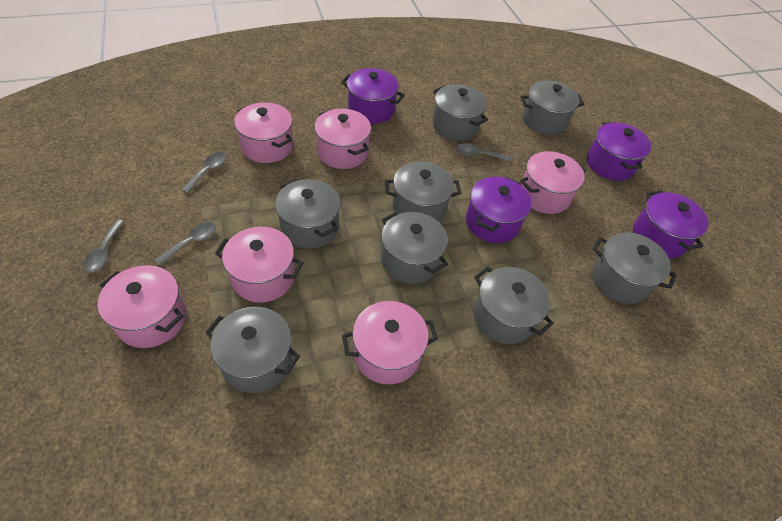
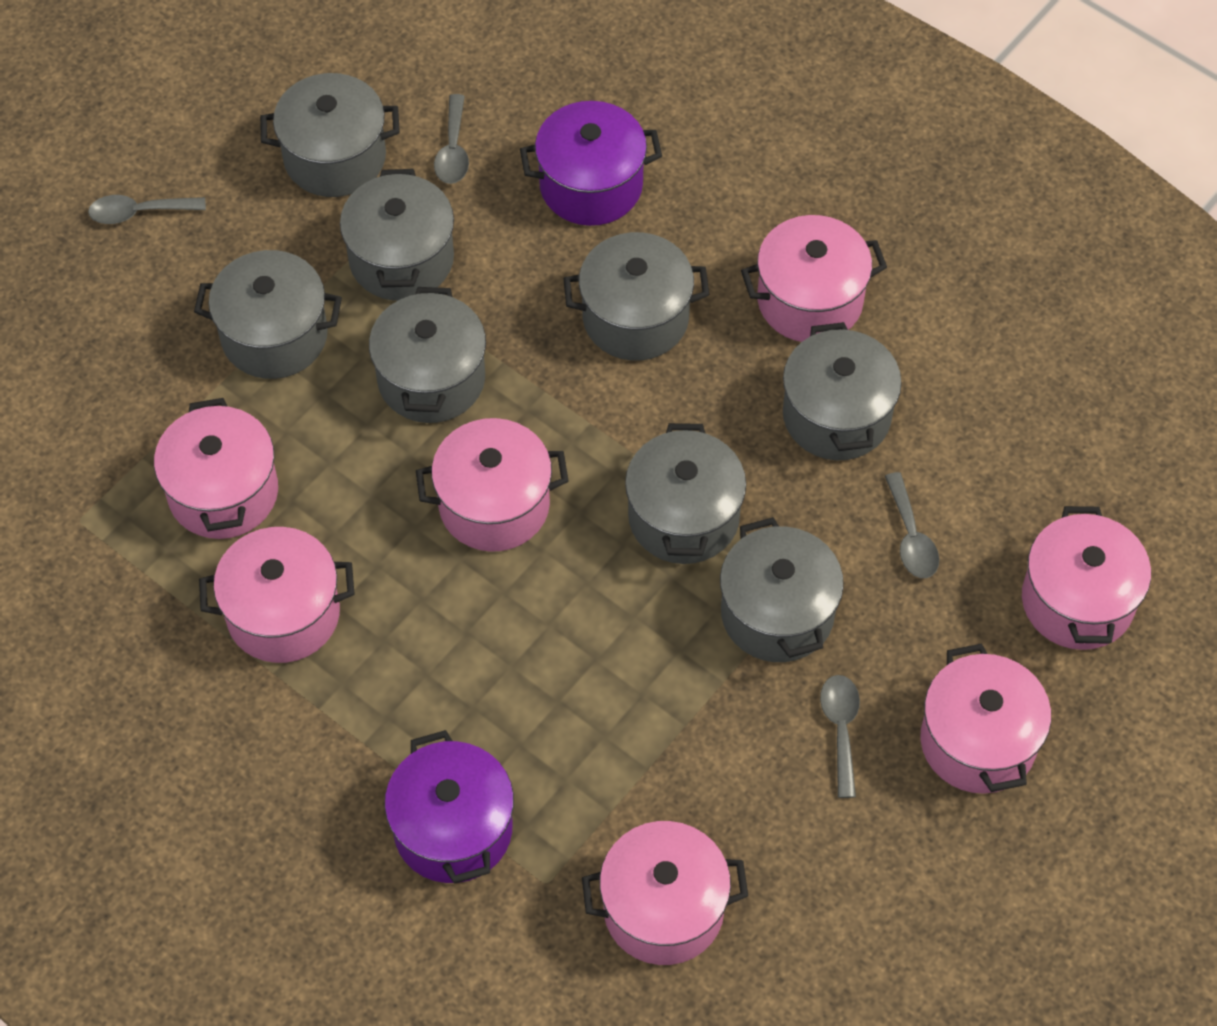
pink pot: 6 -> 7
purple pot: 4 -> 2

